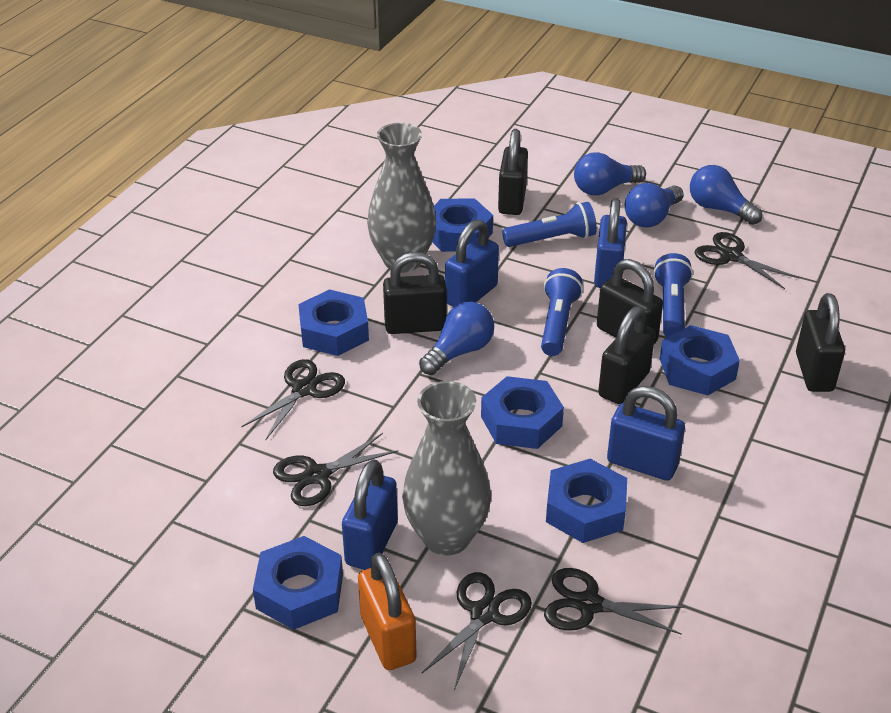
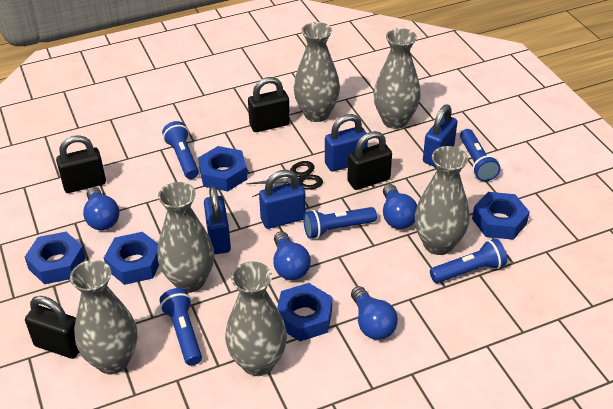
black padlock: 5 -> 4
black scissors: 5 -> 1
blue flashlight: 3 -> 5
blue nut: 6 -> 5
grey vase: 2 -> 6
orange padlock: 1 -> 0

